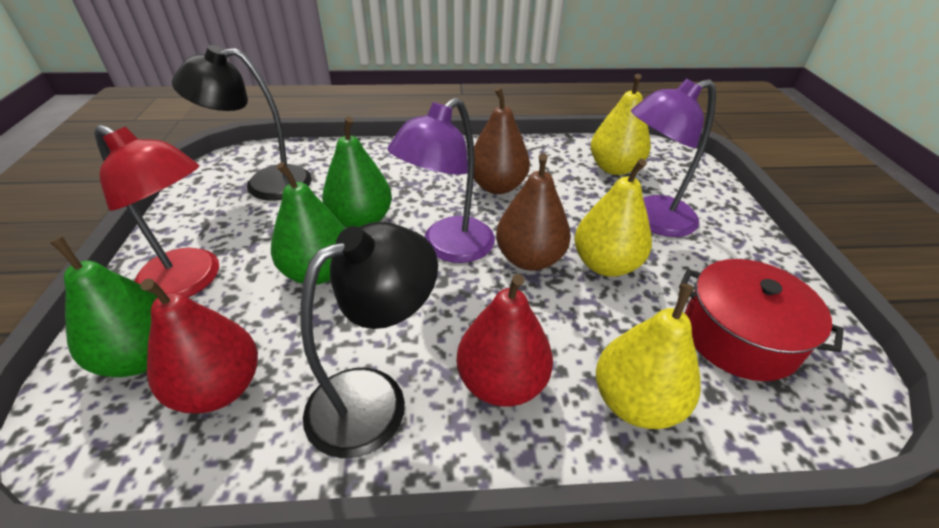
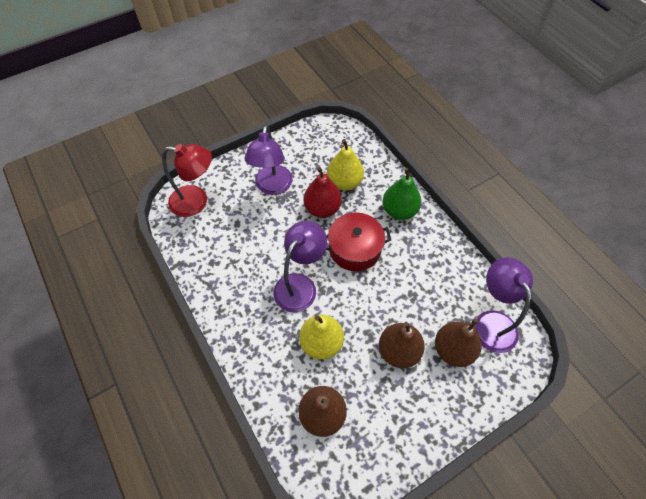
black lamp: 2 -> 0
brown pear: 2 -> 3
green pear: 3 -> 1
purple lamp: 2 -> 3
red pear: 2 -> 1
yellow pear: 3 -> 2

